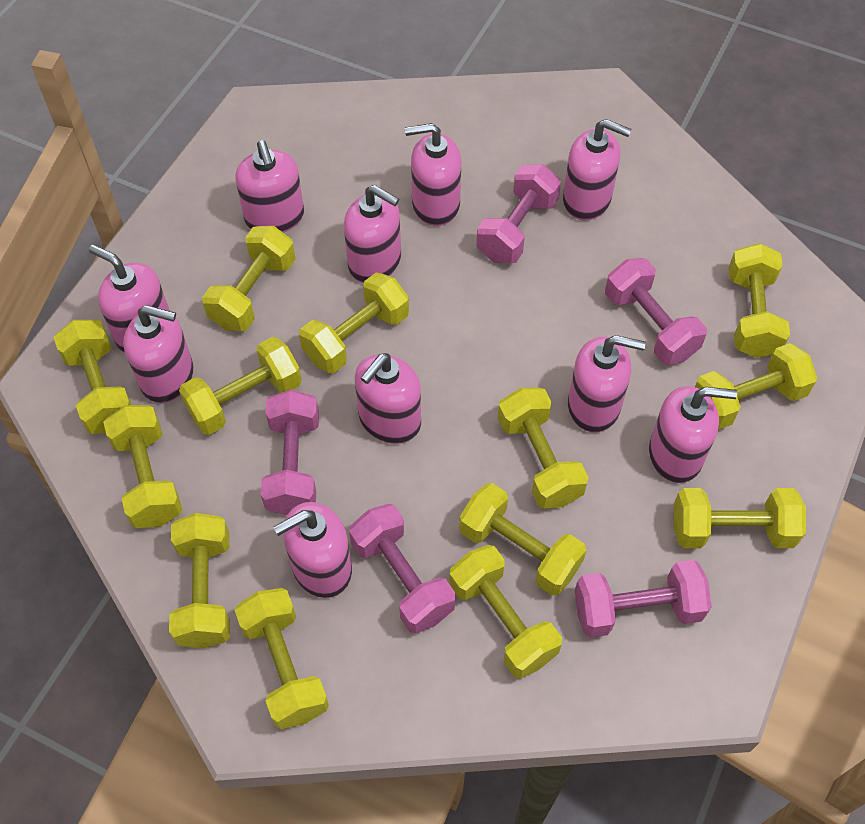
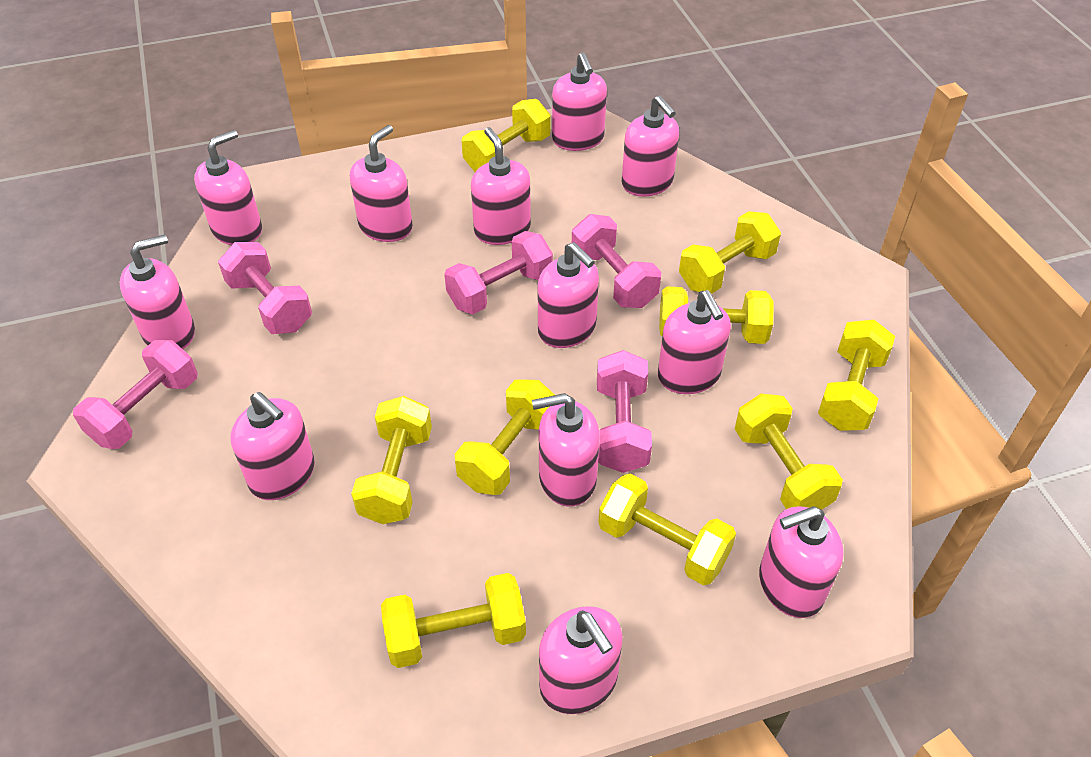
pink soap dispenser: 10 -> 12
yellow dumbbell: 13 -> 9

